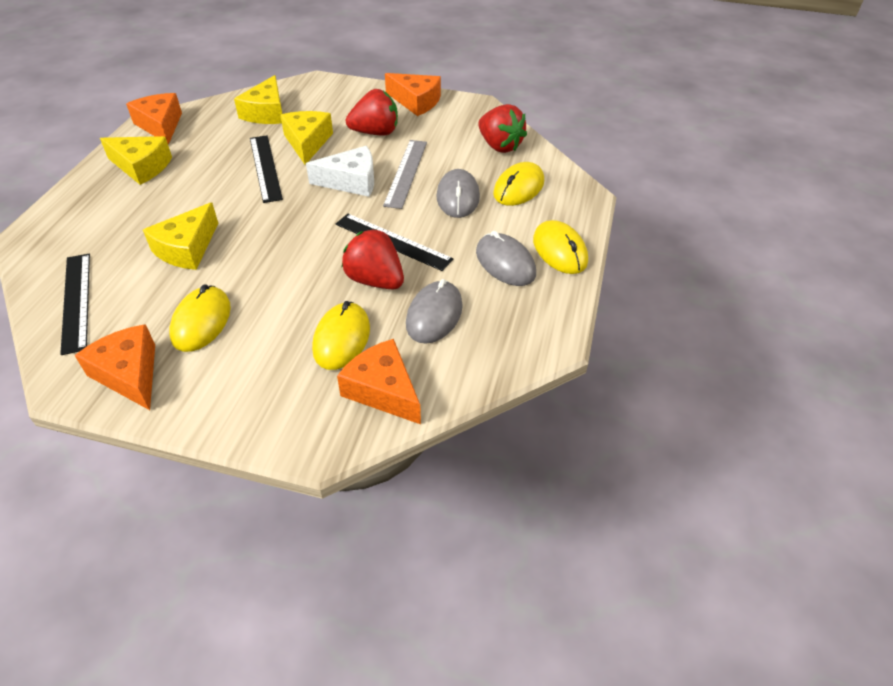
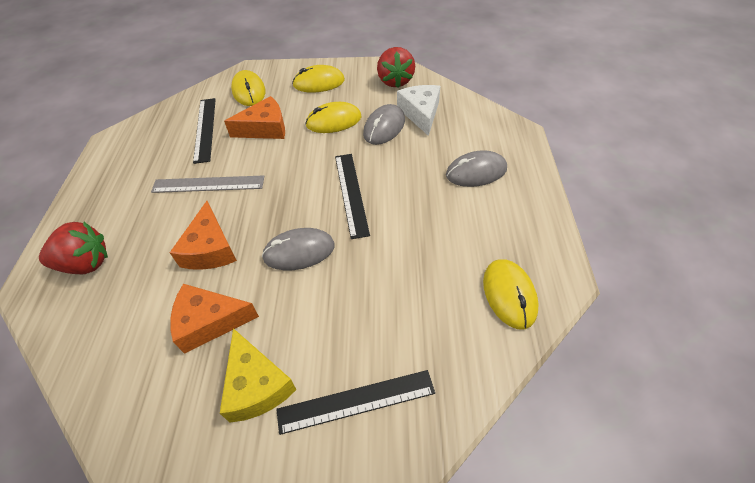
orange cheese: 4 -> 3
red strawberry: 3 -> 2
yellow cheese: 4 -> 1

